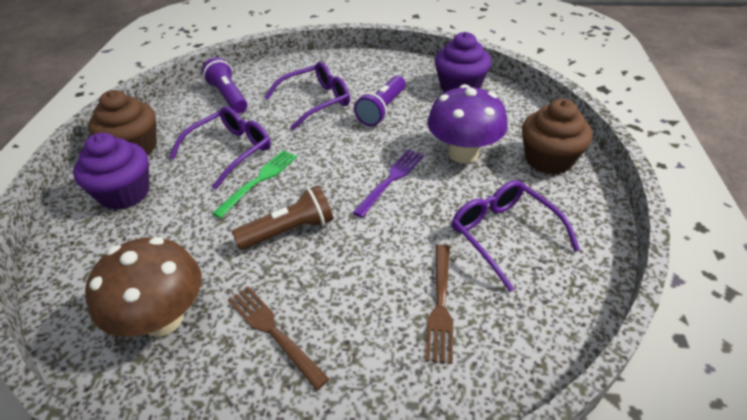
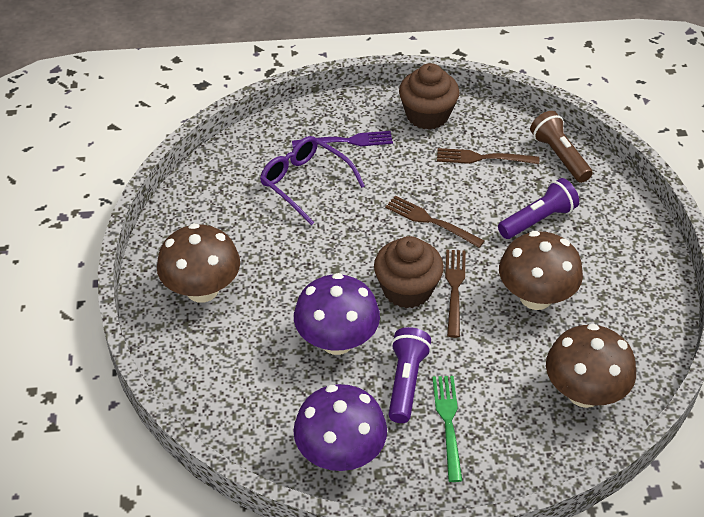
brown fork: 2 -> 3
brown mushroom: 1 -> 3
purple cupcake: 2 -> 0
purple glasses: 3 -> 1
purple mushroom: 1 -> 2

